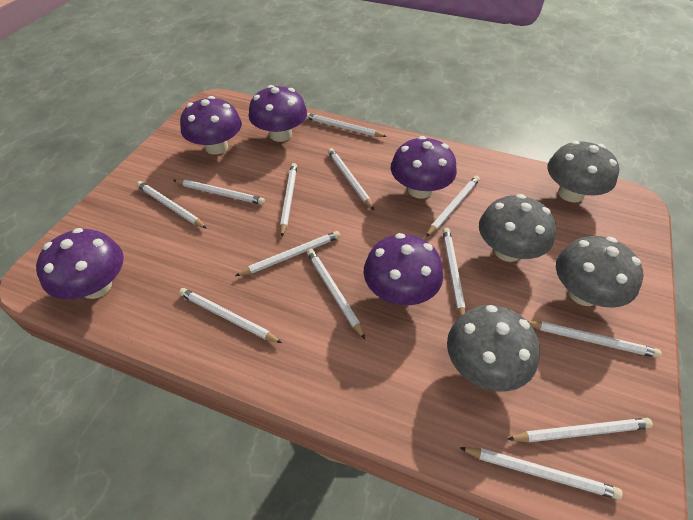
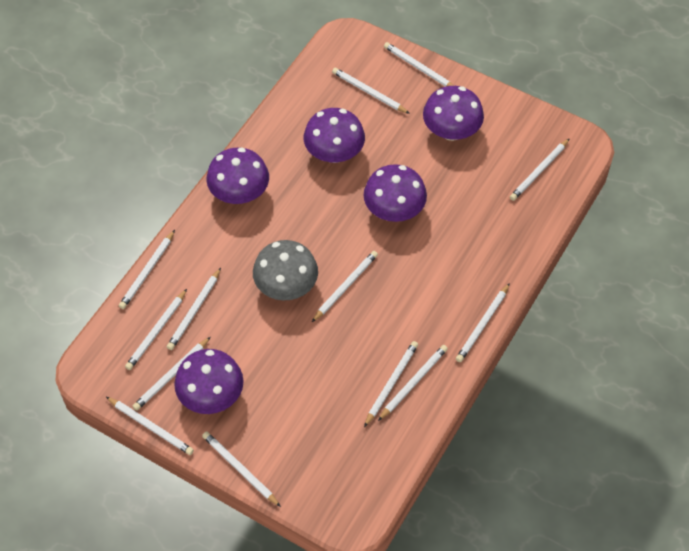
grey mushroom: 4 -> 1

